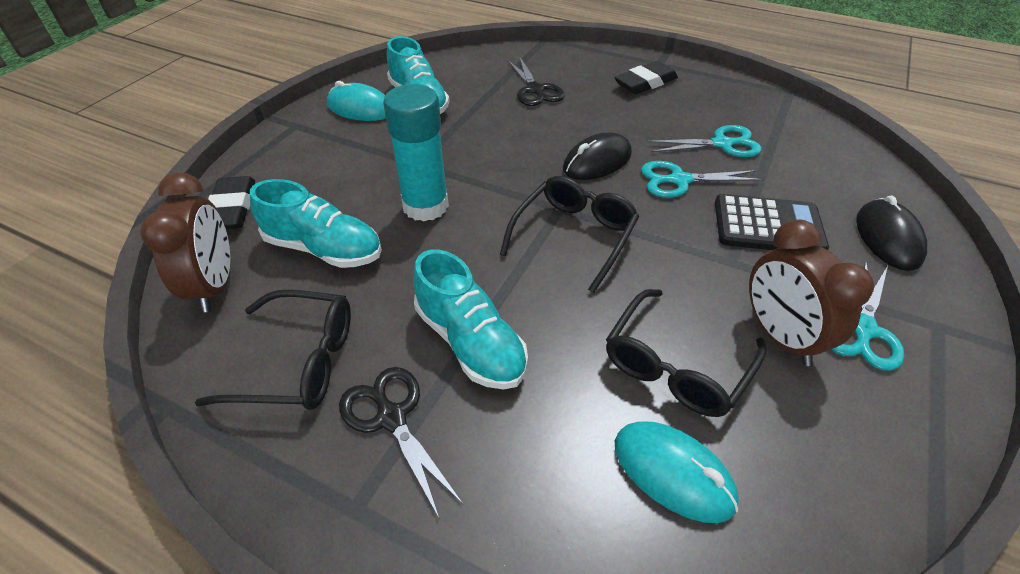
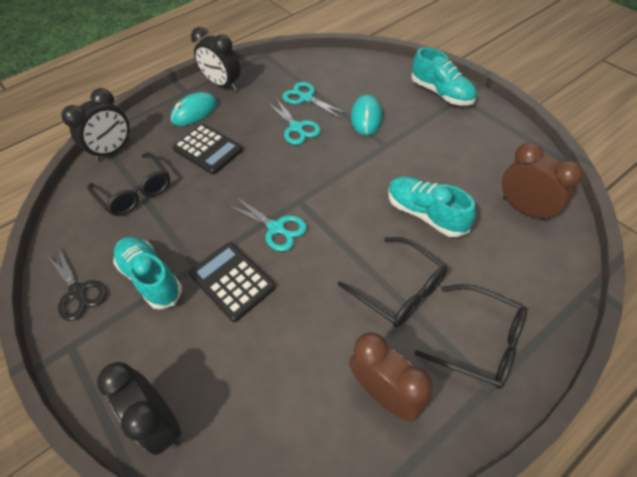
black calculator: 1 -> 2
black clock: 0 -> 3
black eraser: 2 -> 0
black mouse: 2 -> 0
black scissors: 2 -> 1
turquoise glue stick: 1 -> 0

